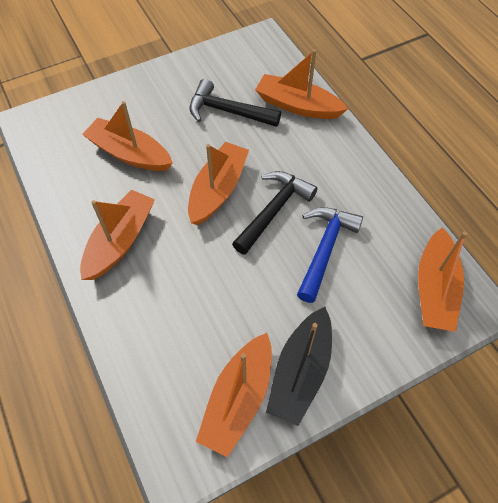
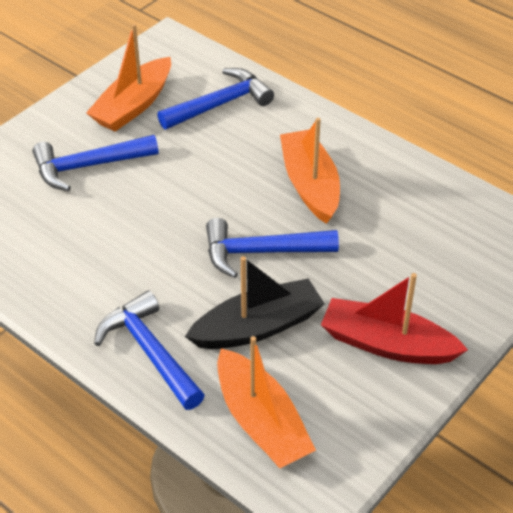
black hammer: 2 -> 0
blue hammer: 1 -> 4
orange boat: 6 -> 3
red boat: 0 -> 1

